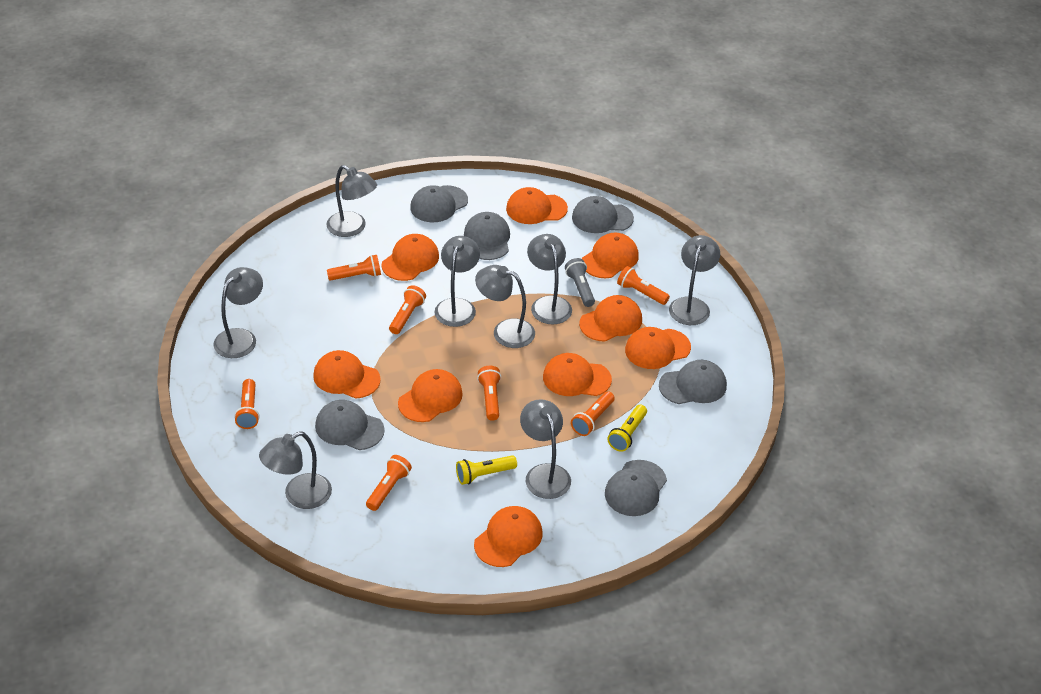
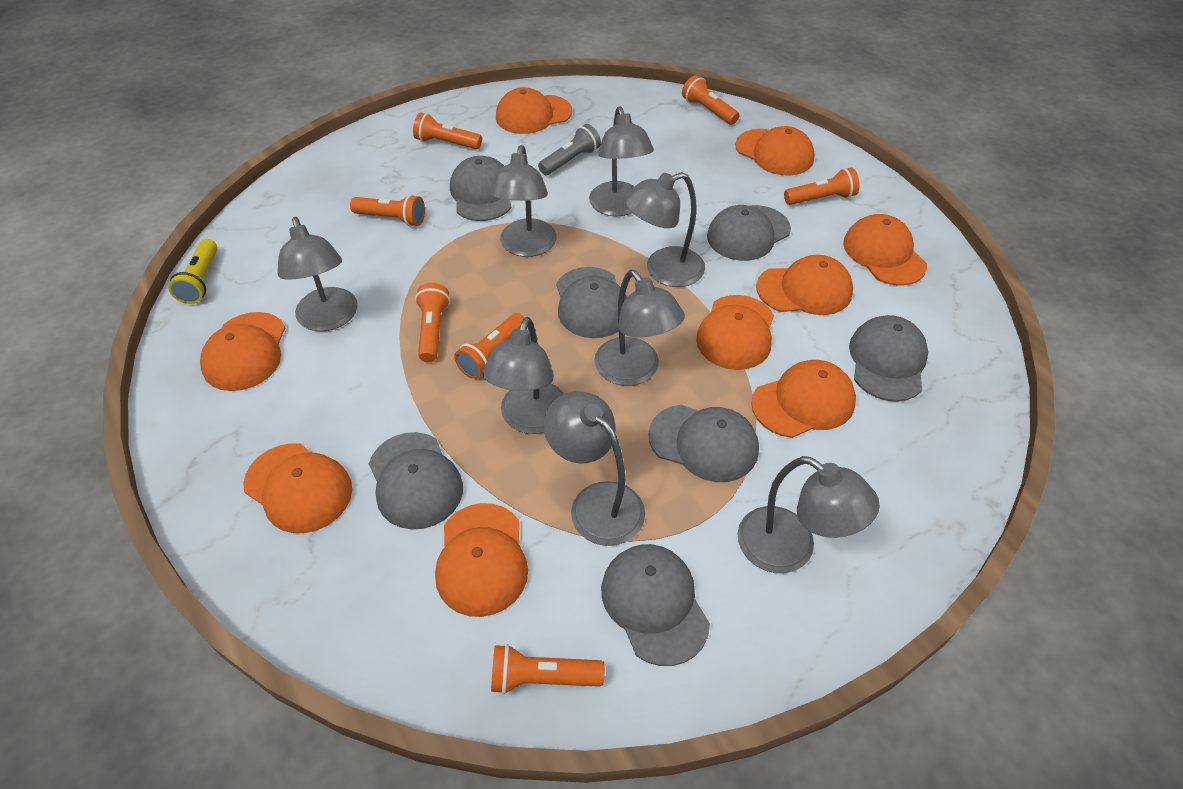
grey cap: 6 -> 7
yellow flashlight: 2 -> 1

